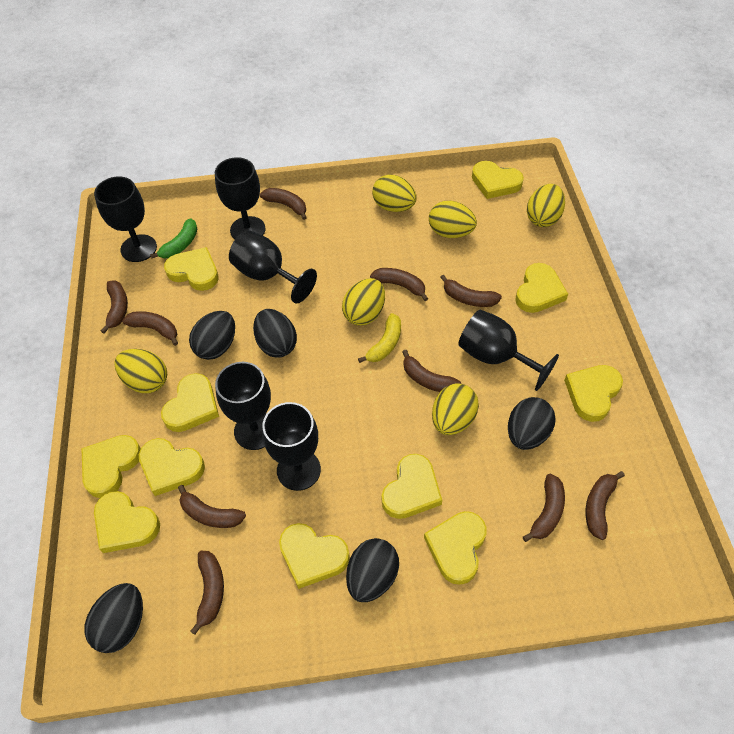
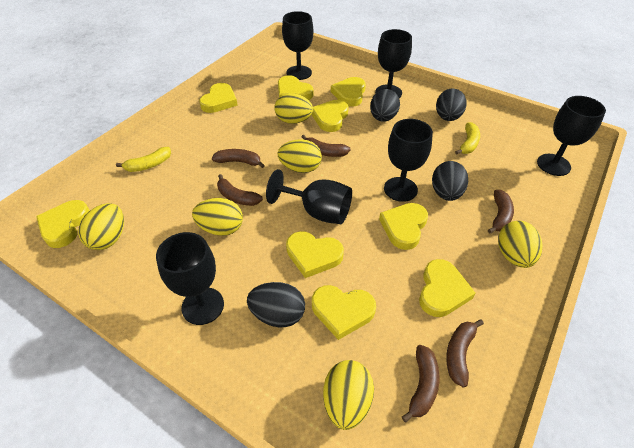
black egg: 5 -> 4
brown banana: 10 -> 6
green banana: 1 -> 0
yellow banana: 1 -> 2
yellow heart: 11 -> 9

